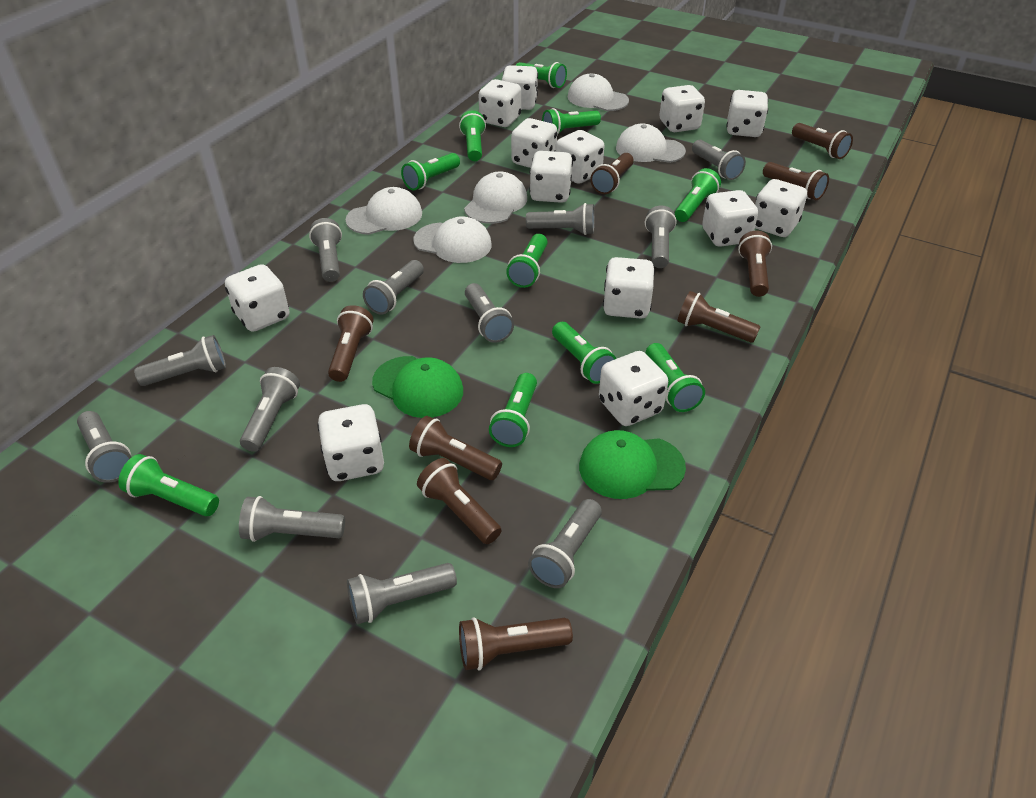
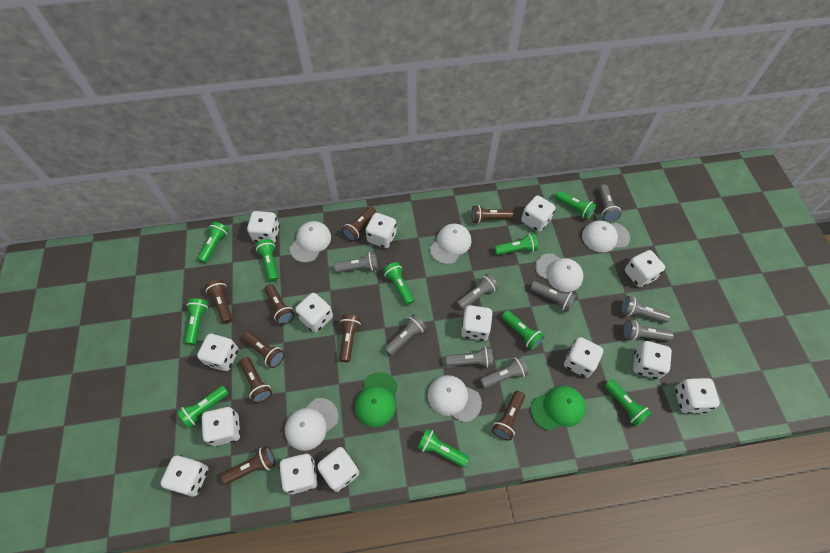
grey flashlight: 12 -> 9
white cap: 5 -> 6
white dice: 13 -> 14

